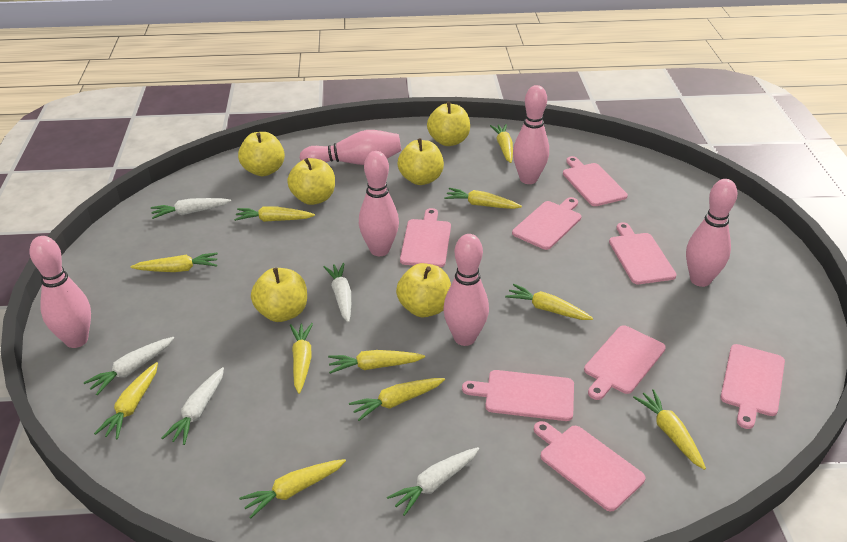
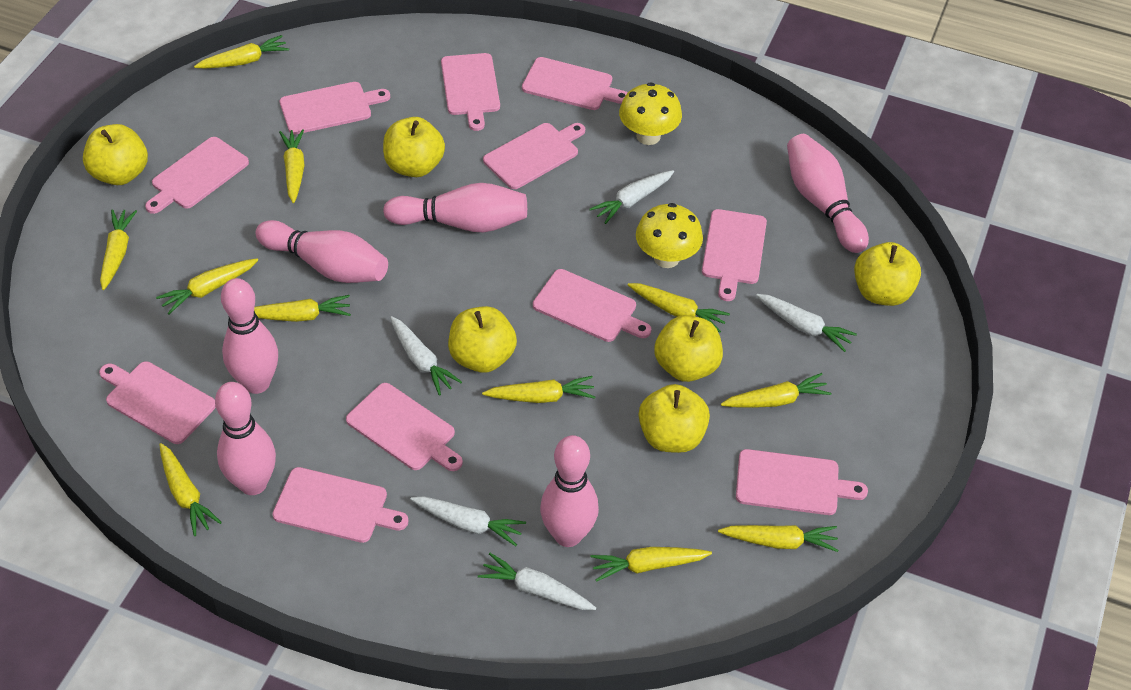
pink cutting board: 8 -> 11
yellow mushroom: 0 -> 2

